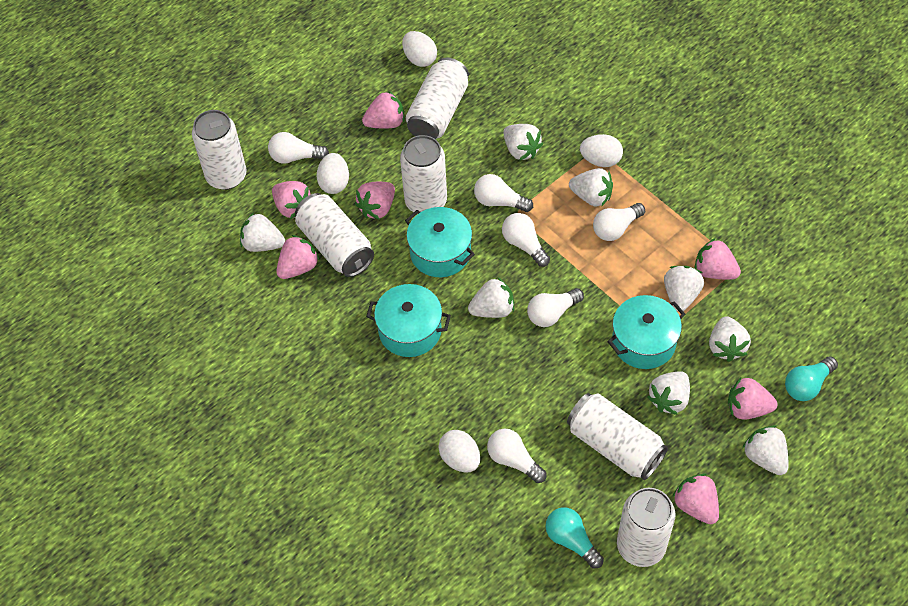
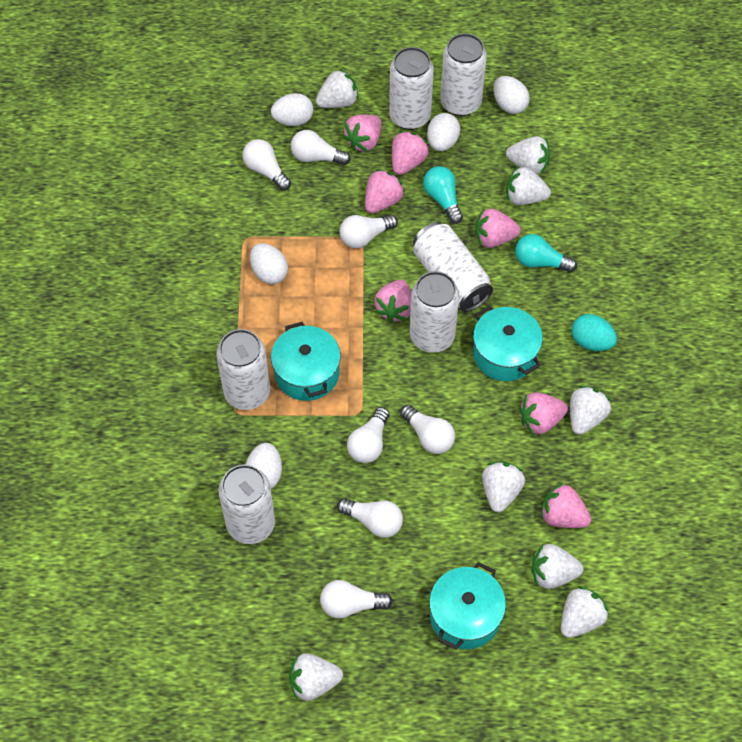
turquoise egg: 0 -> 1
white egg: 4 -> 5
white light bulb: 6 -> 7

